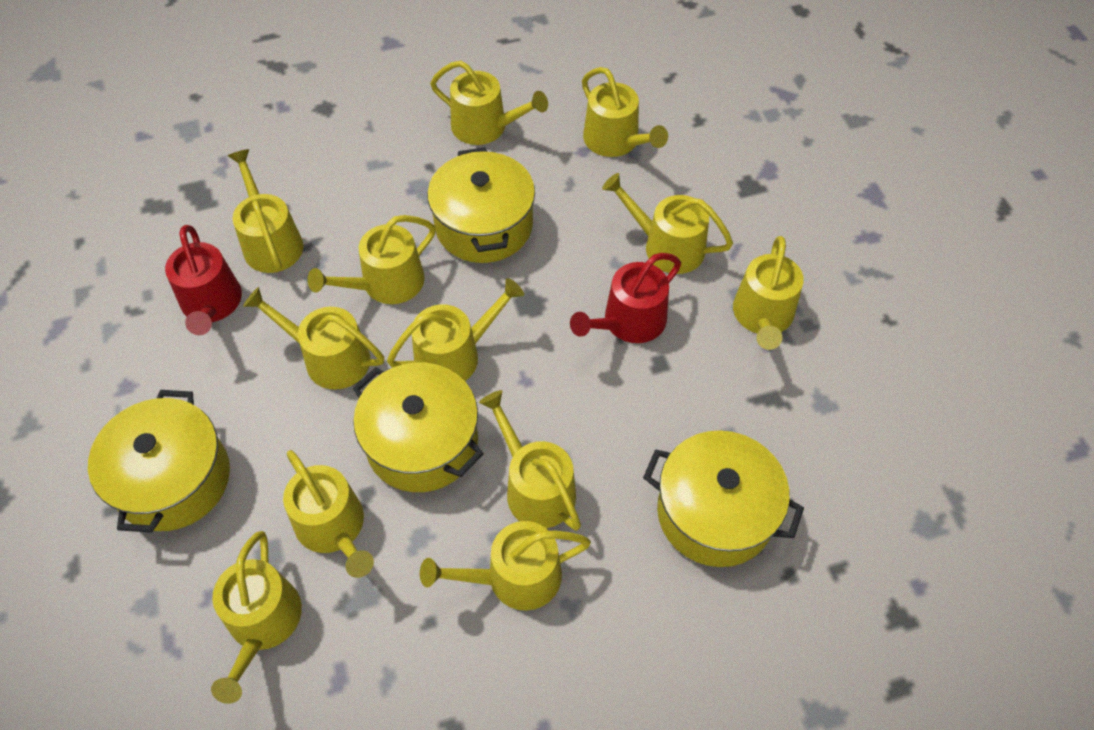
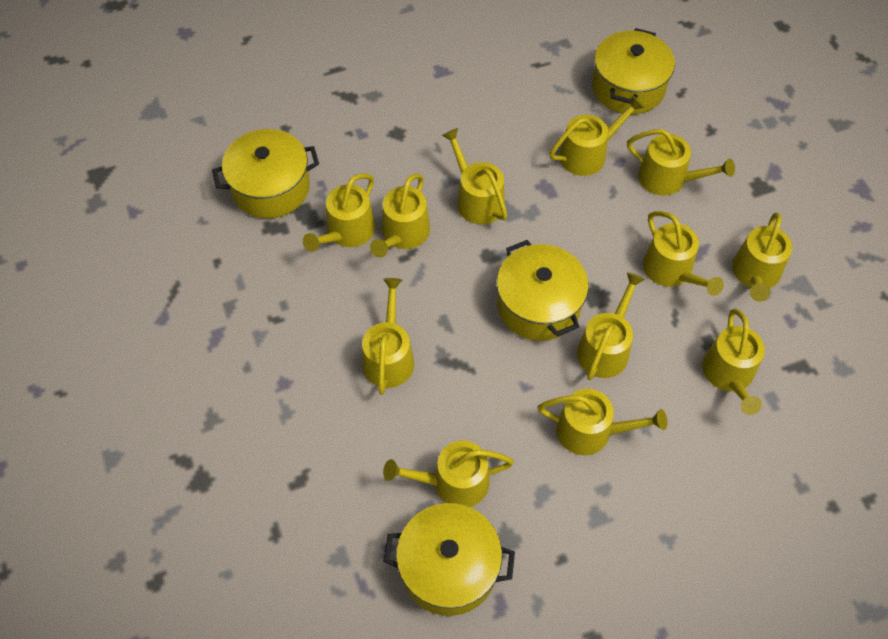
red watering can: 2 -> 0

